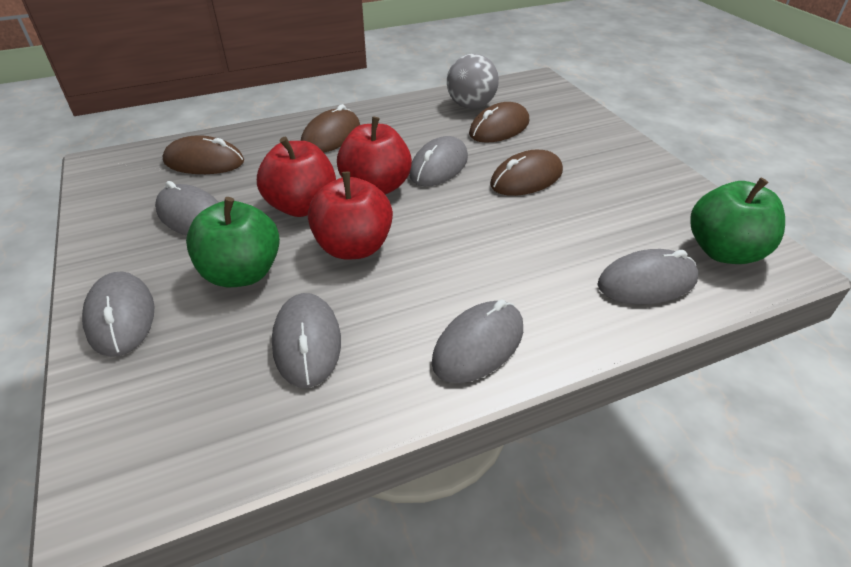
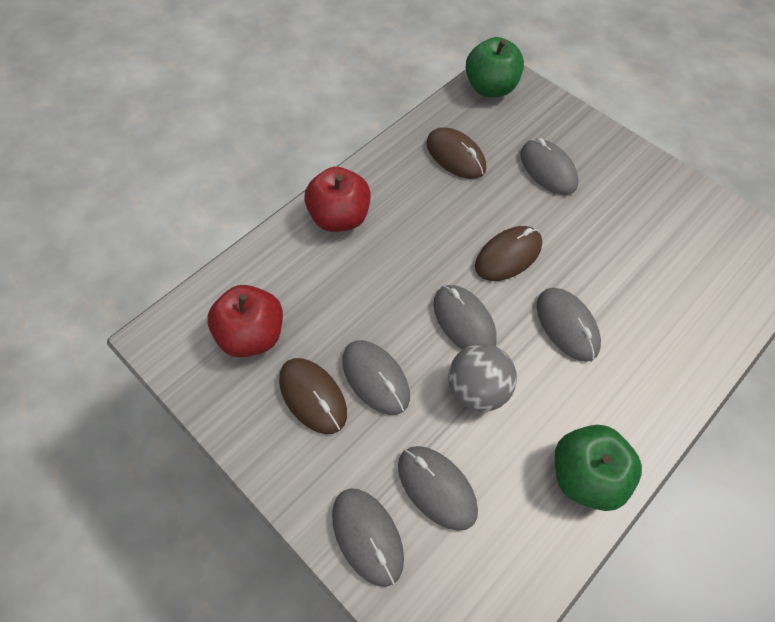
brown mouse: 4 -> 3
red apple: 3 -> 2

